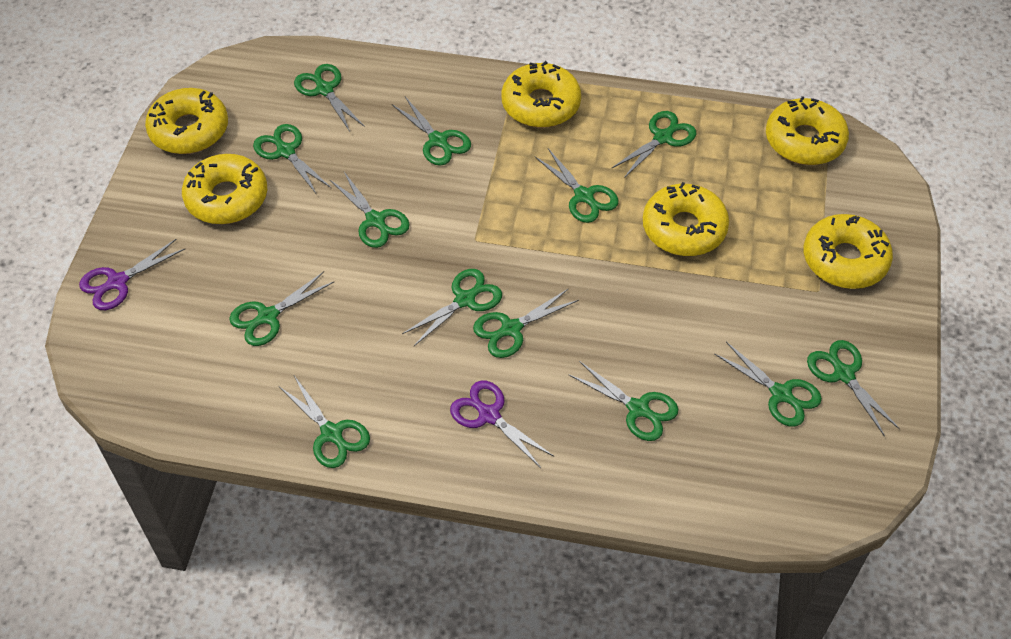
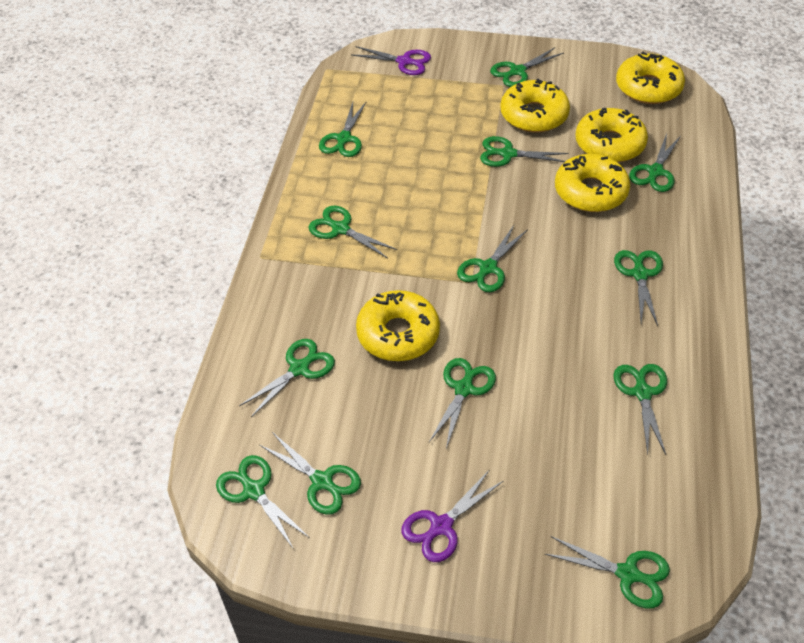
yellow donut: 6 -> 5

